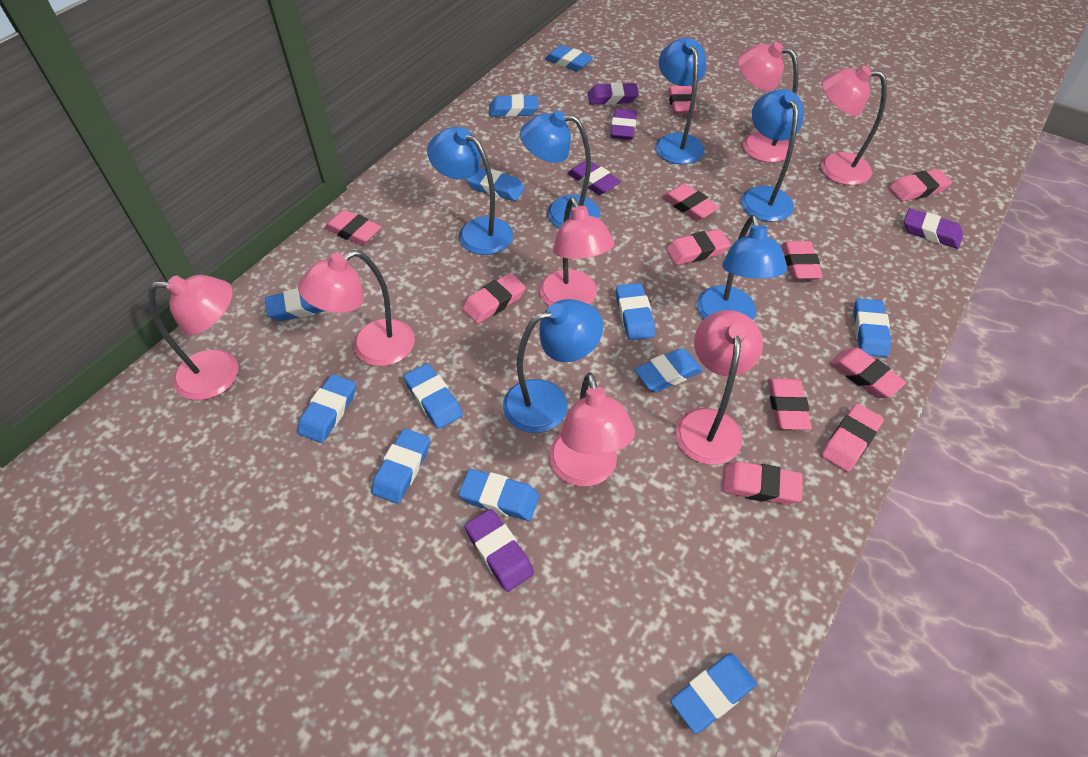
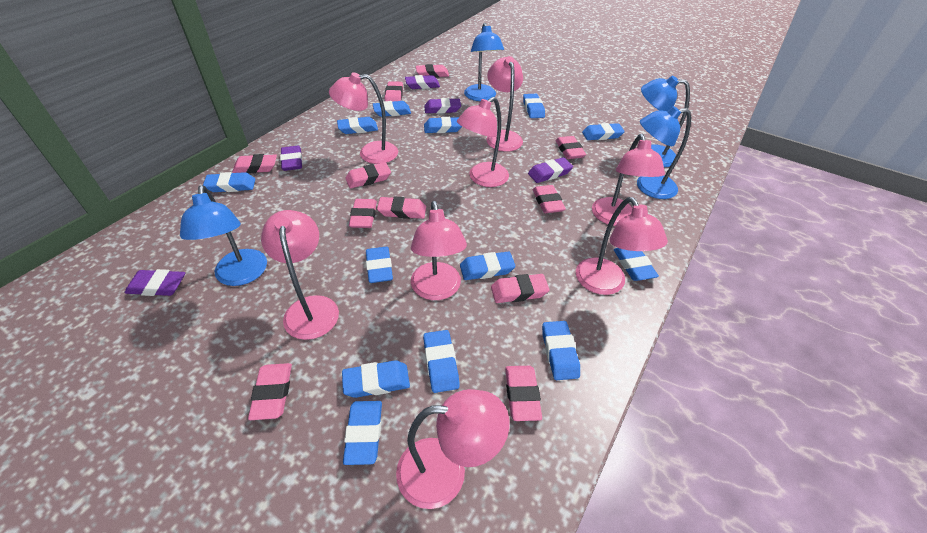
blue eraser: 12 -> 13
blue lamp: 6 -> 4
pink lamp: 7 -> 8

